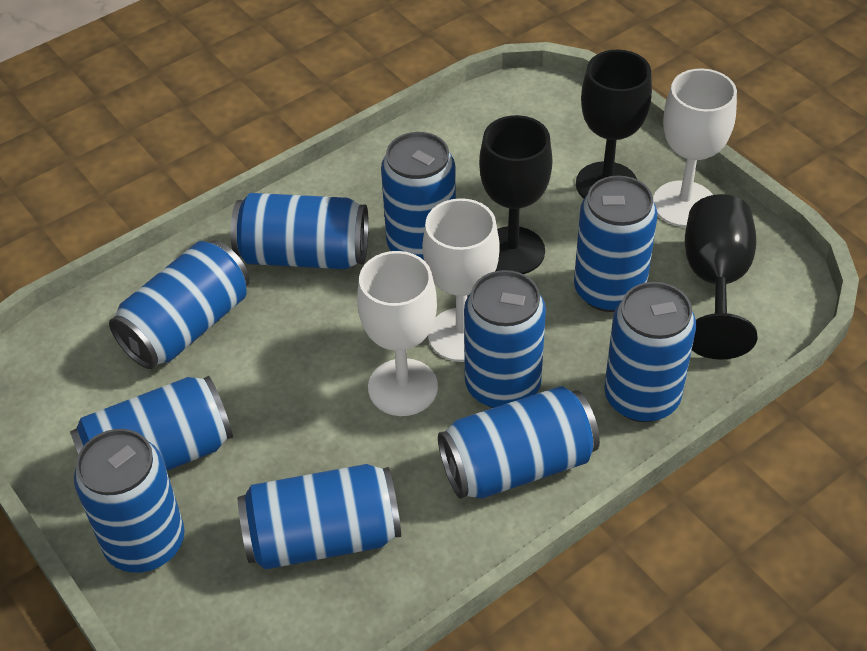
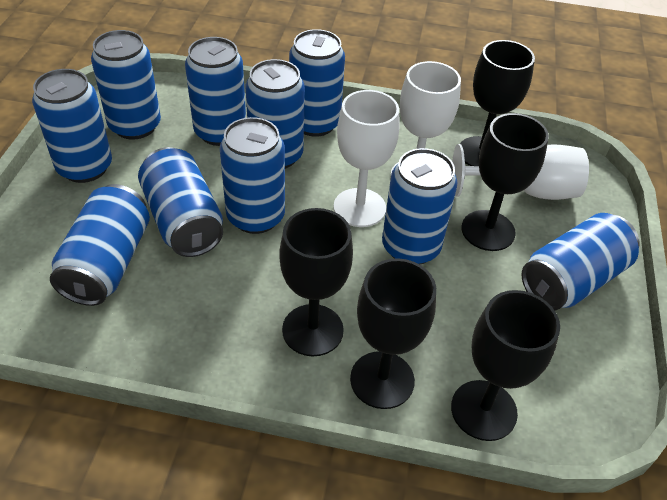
black goblet: 3 -> 5

